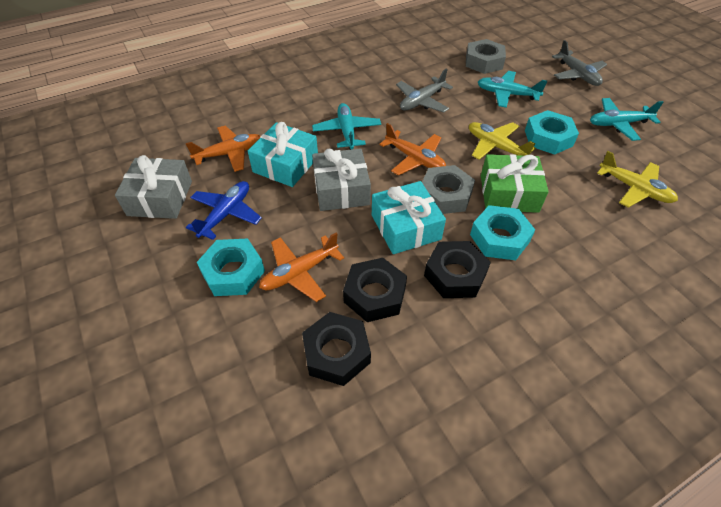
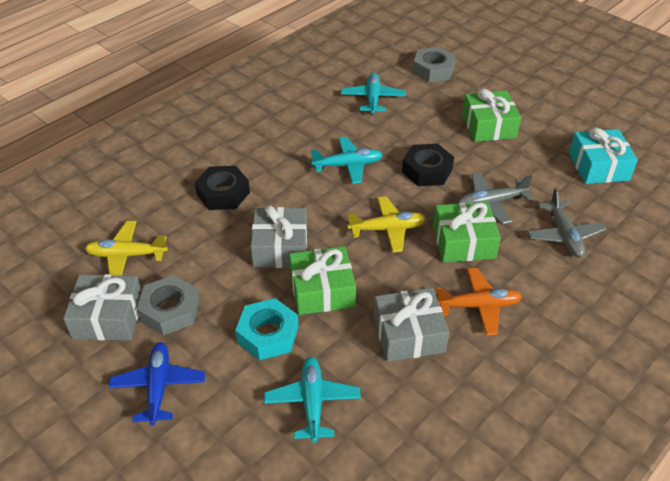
black nut: 3 -> 2
green gift: 1 -> 3
grey gift: 2 -> 3
orange plane: 3 -> 1
turquoise gift: 2 -> 1
turquoise nut: 3 -> 1

